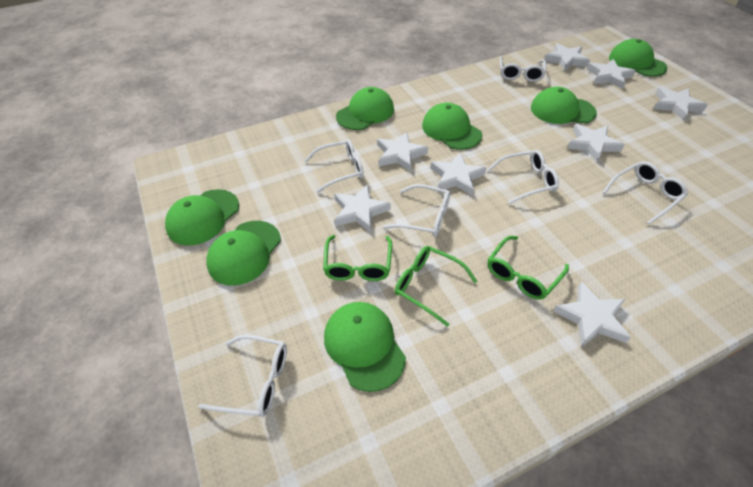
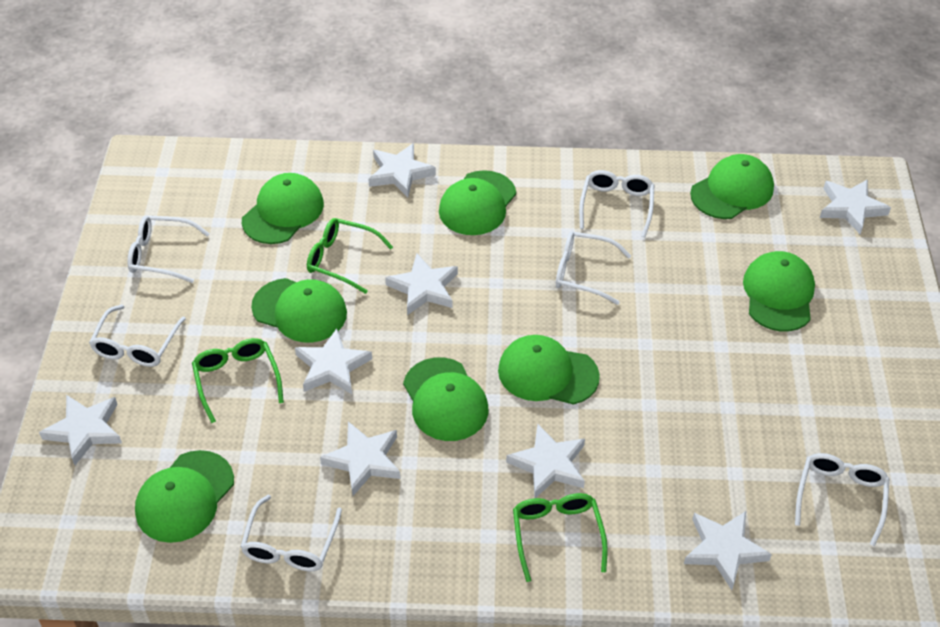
green cap: 7 -> 8

